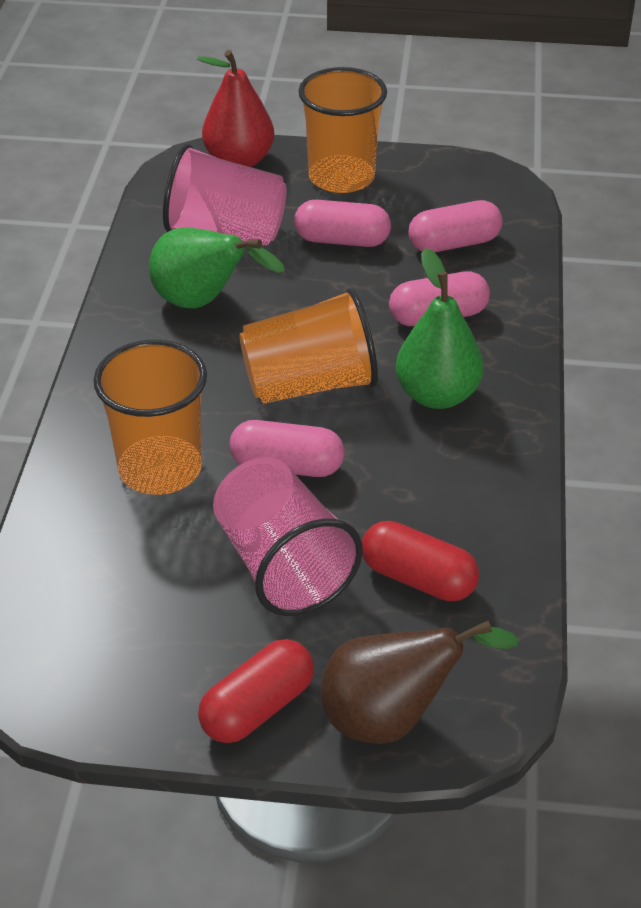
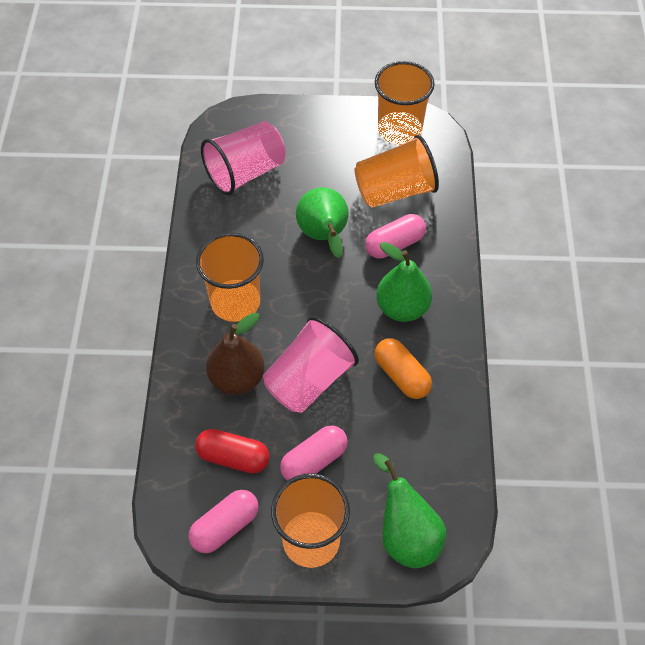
green pear: 2 -> 3
orange capsule: 0 -> 1
orange cup: 3 -> 4
pink capsule: 4 -> 3
red capsule: 2 -> 1
red pear: 1 -> 0

